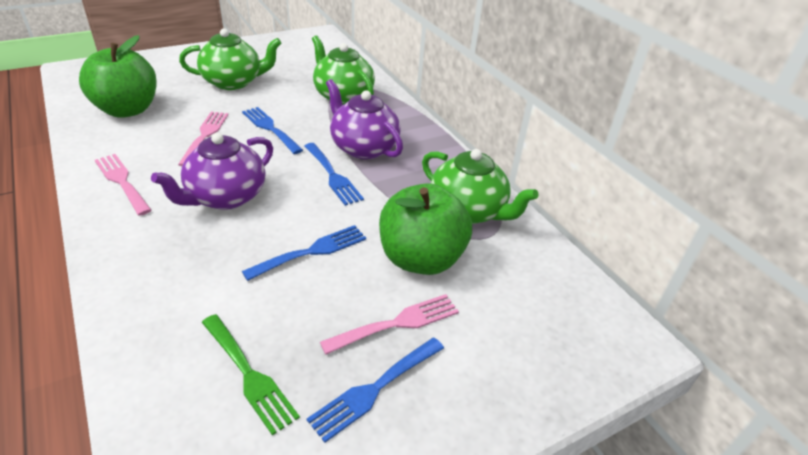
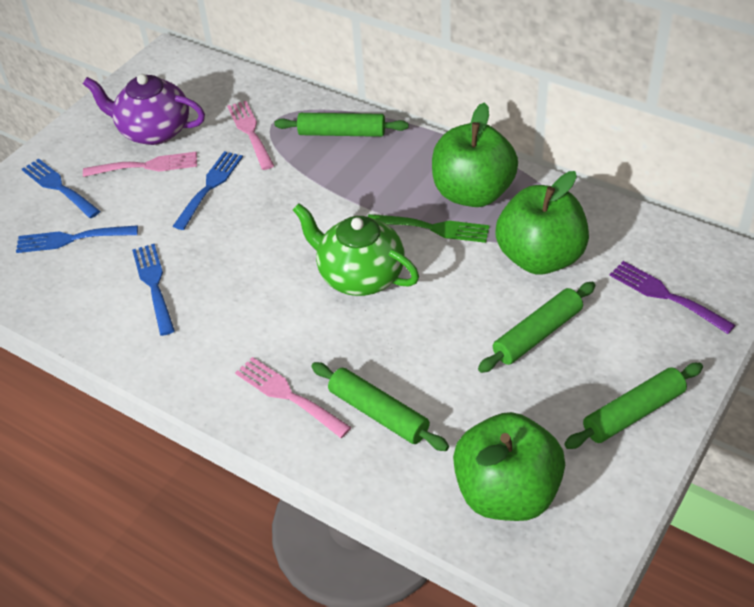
green apple: 2 -> 3
green rolling pin: 0 -> 4
green teapot: 3 -> 1
purple fork: 0 -> 1
purple teapot: 2 -> 1

